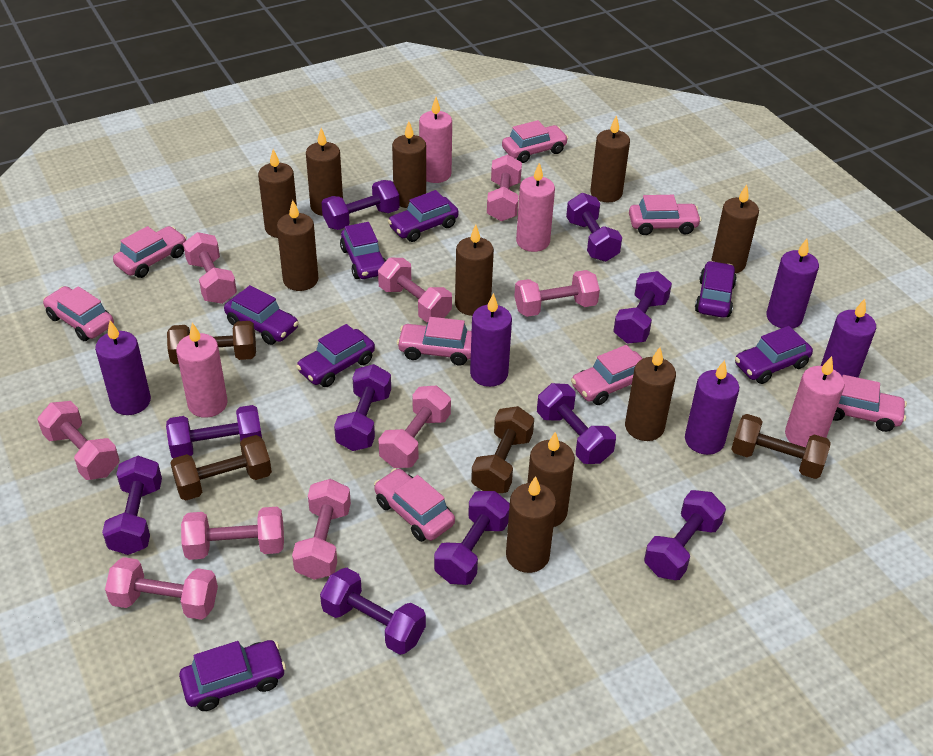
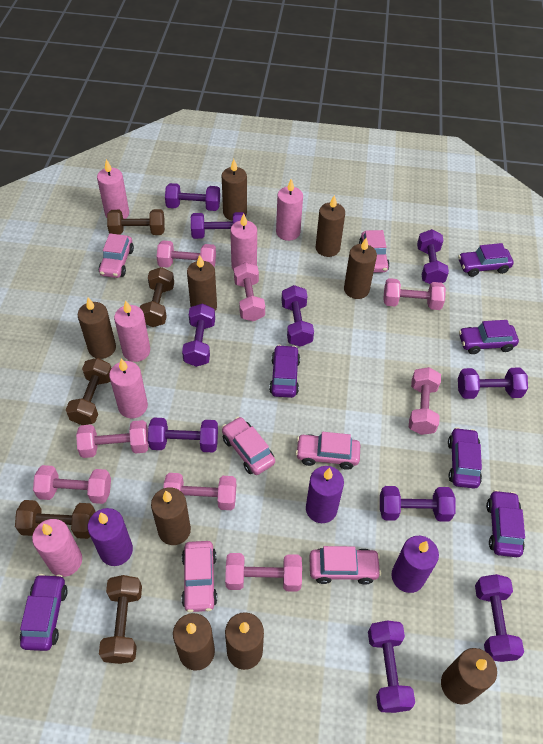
brown candle: 10 -> 9
brown dumbbell: 4 -> 5
pink candle: 4 -> 6
pink car: 8 -> 6
pink dumbbell: 9 -> 8
purple candle: 5 -> 3
purple car: 7 -> 6

